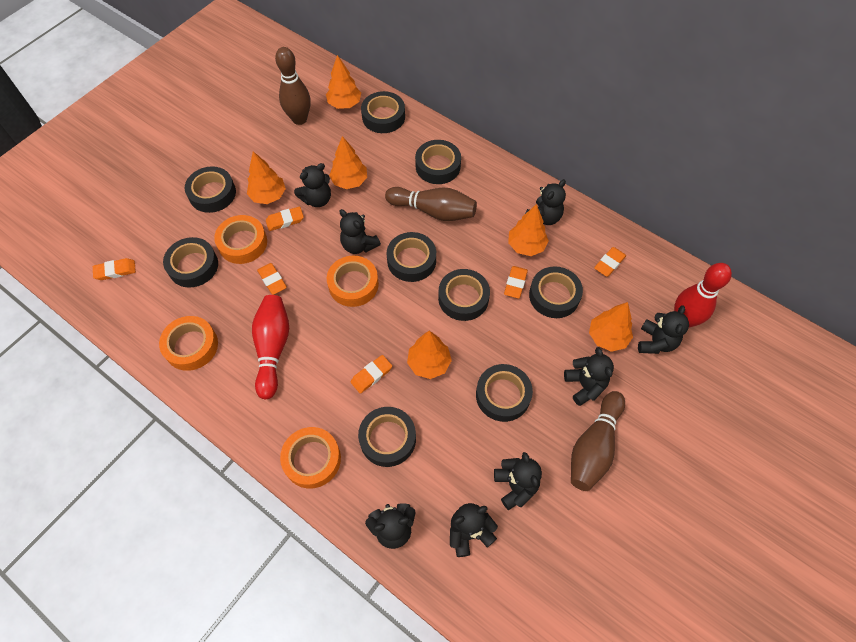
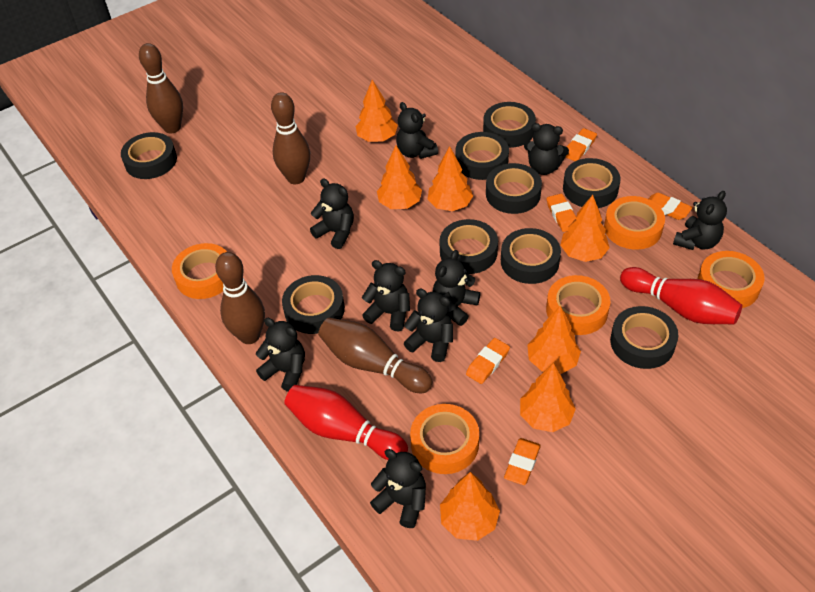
black teddy bear: 8 -> 9
brown bowling pin: 3 -> 4
orange eraser: 6 -> 5
orange tape: 4 -> 5
orange tree: 6 -> 7

